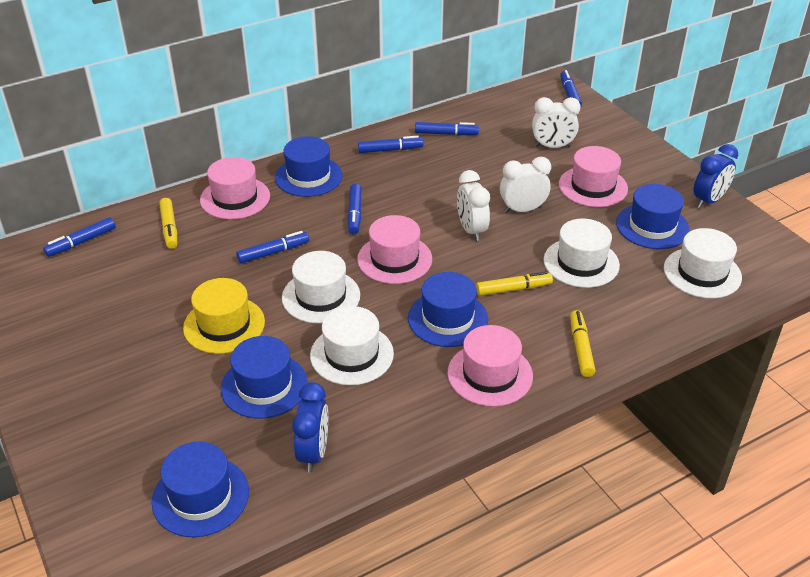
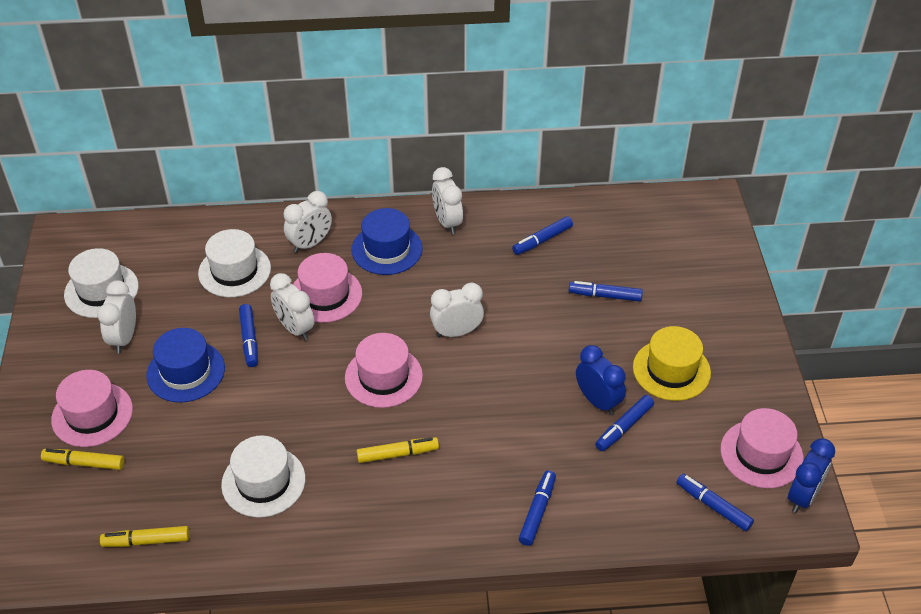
blue hat: 5 -> 2
white clock: 3 -> 5
white hat: 4 -> 3

